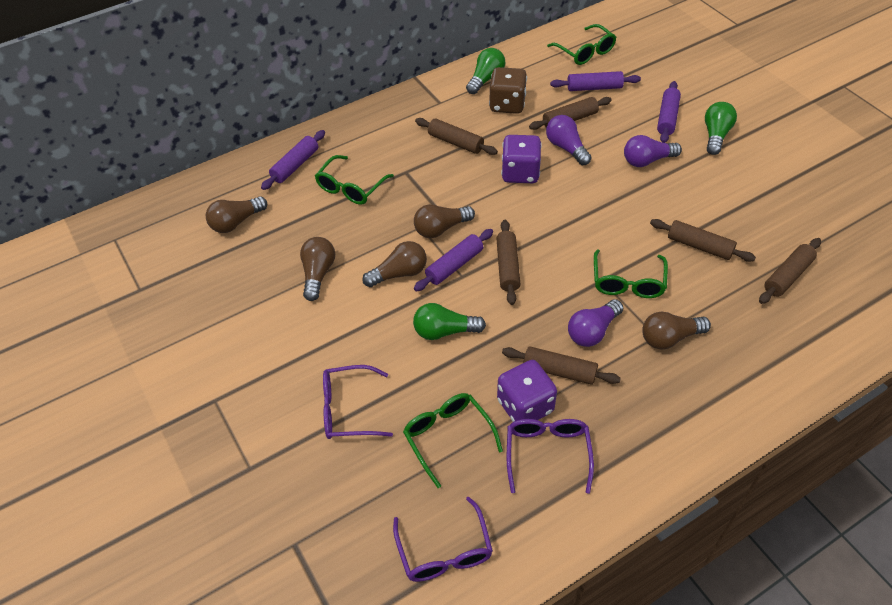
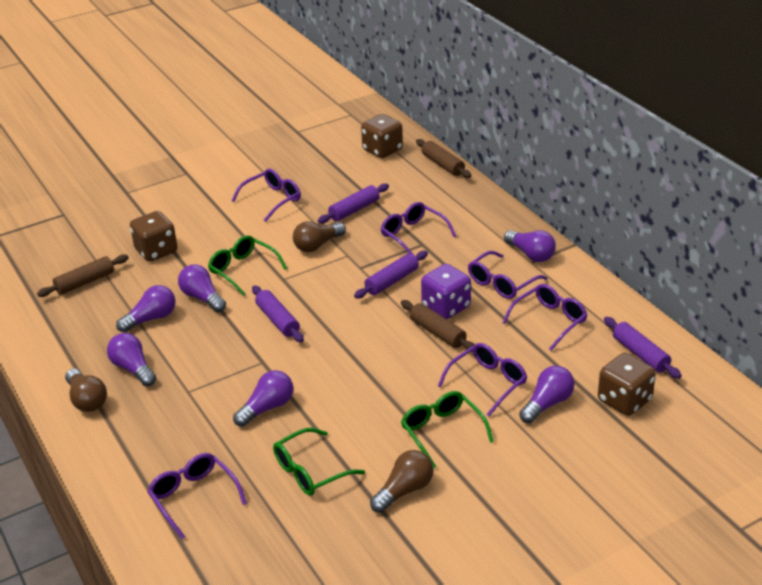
brown dice: 1 -> 3
brown light bulb: 5 -> 3
brown rolling pin: 6 -> 3
green glasses: 4 -> 3
green light bulb: 3 -> 0
purple dice: 2 -> 1
purple glasses: 3 -> 6
purple light bulb: 3 -> 6

